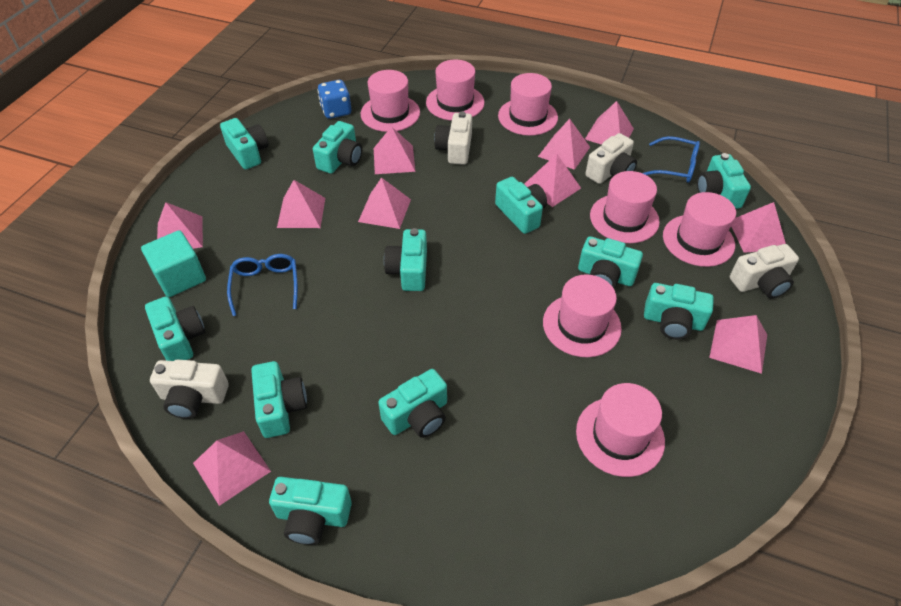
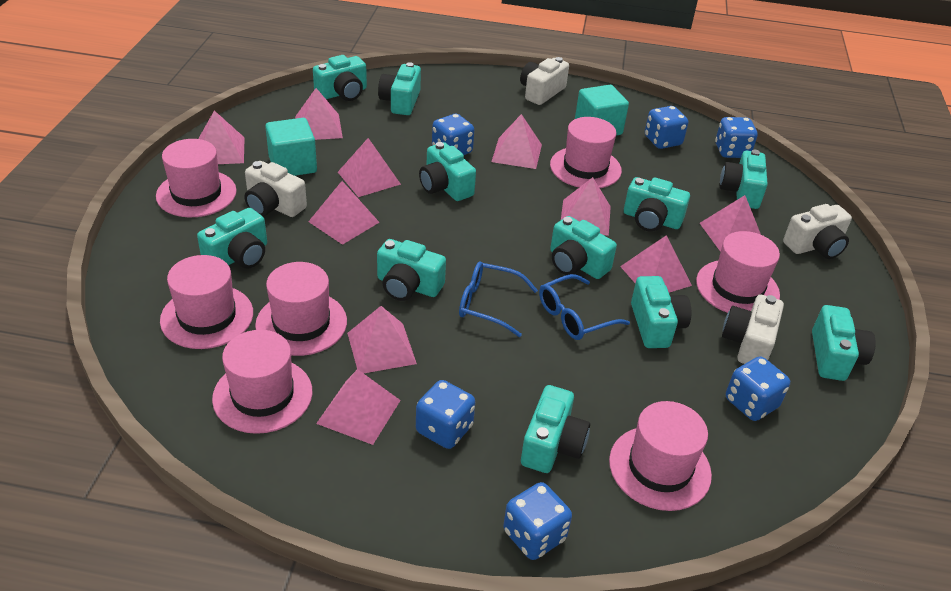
blue dice: 1 -> 6
turquoise cube: 1 -> 2

